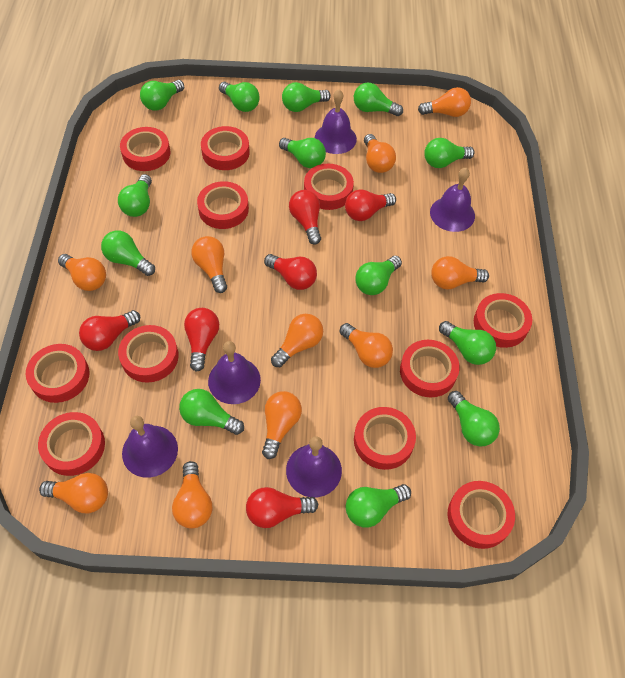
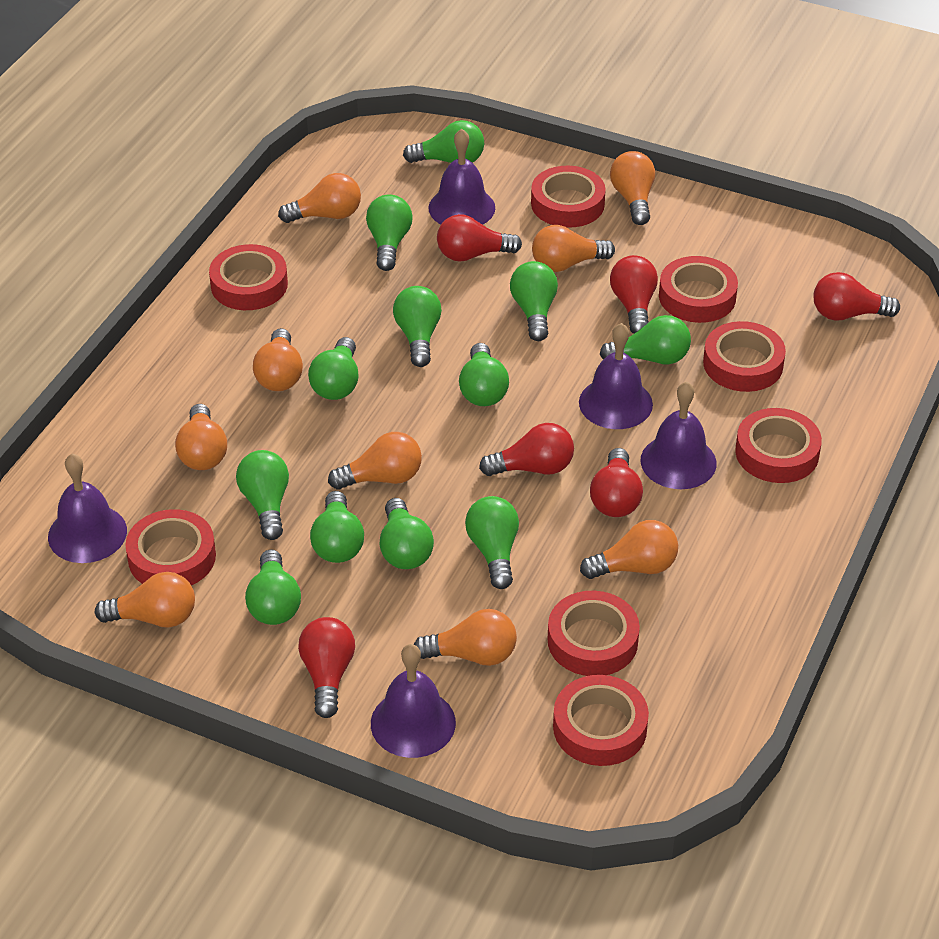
green light bulb: 13 -> 12
orange light bulb: 10 -> 9
red tape: 11 -> 8

